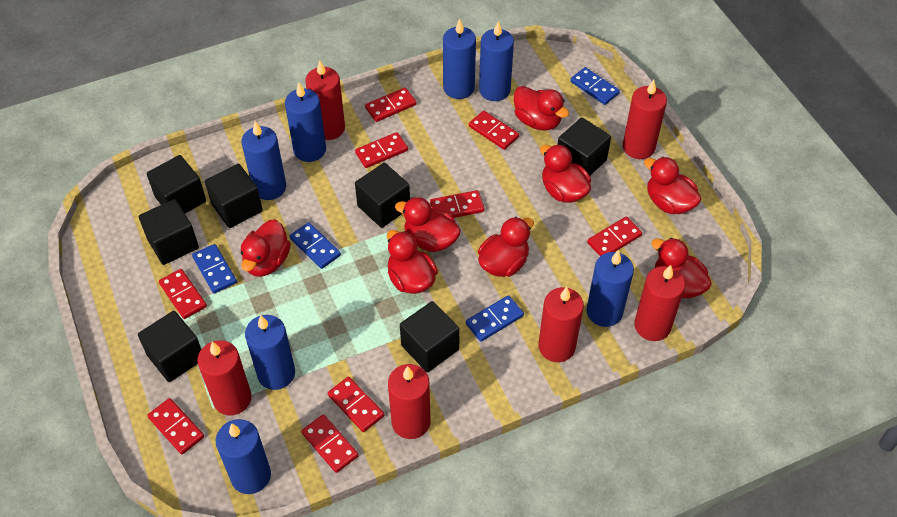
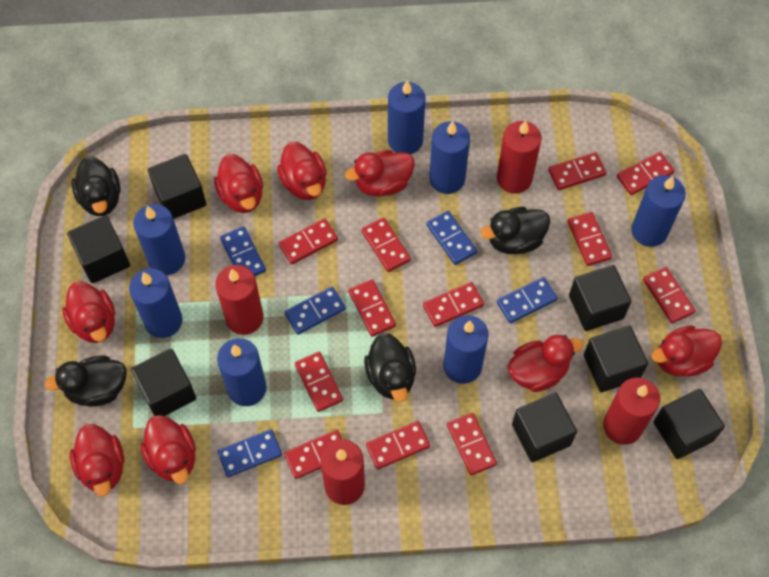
black duck: 0 -> 4
blue domino: 4 -> 5
red candle: 6 -> 4
red domino: 9 -> 12

